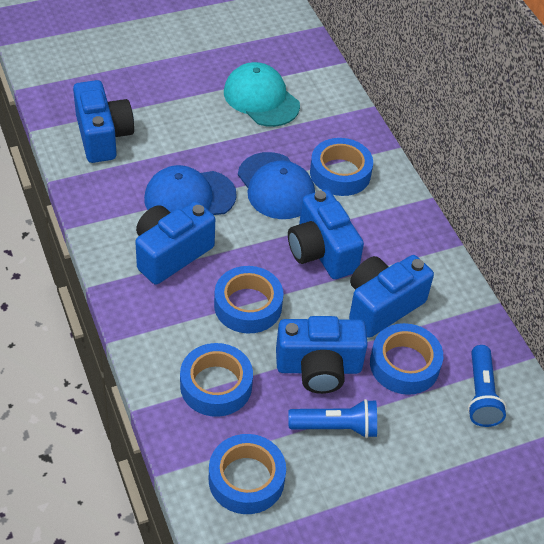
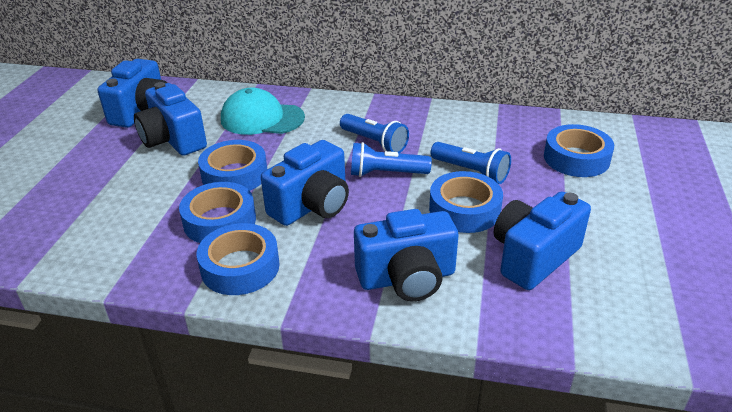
blue cap: 2 -> 0
blue flashlight: 2 -> 3

